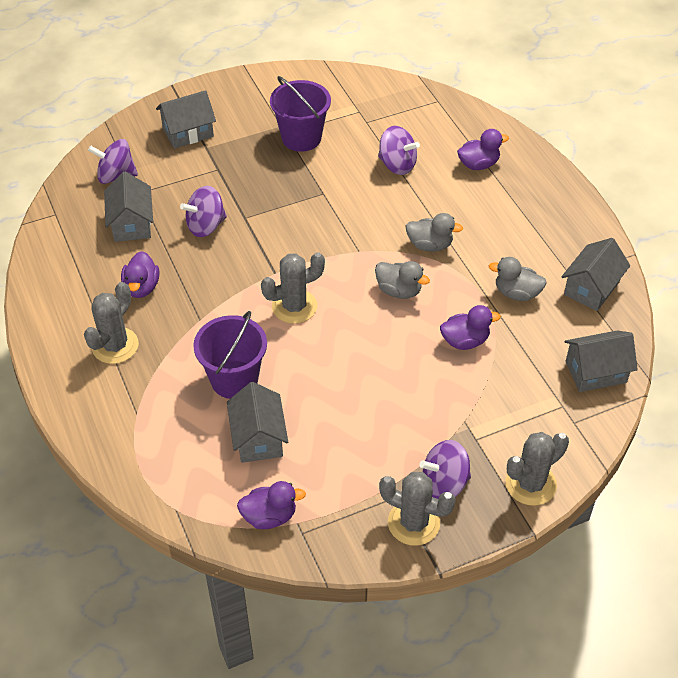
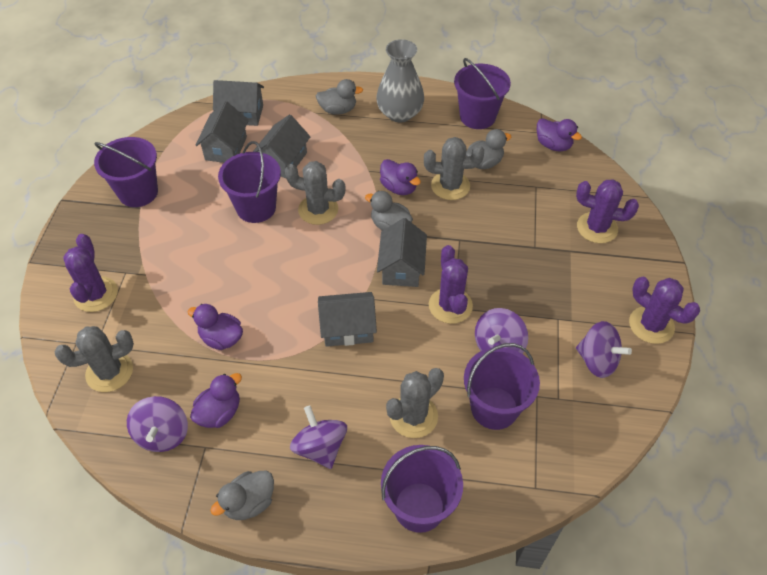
grey duck: 3 -> 4
grey vase: 0 -> 1
purple bucket: 2 -> 5
purple cactus: 0 -> 4

